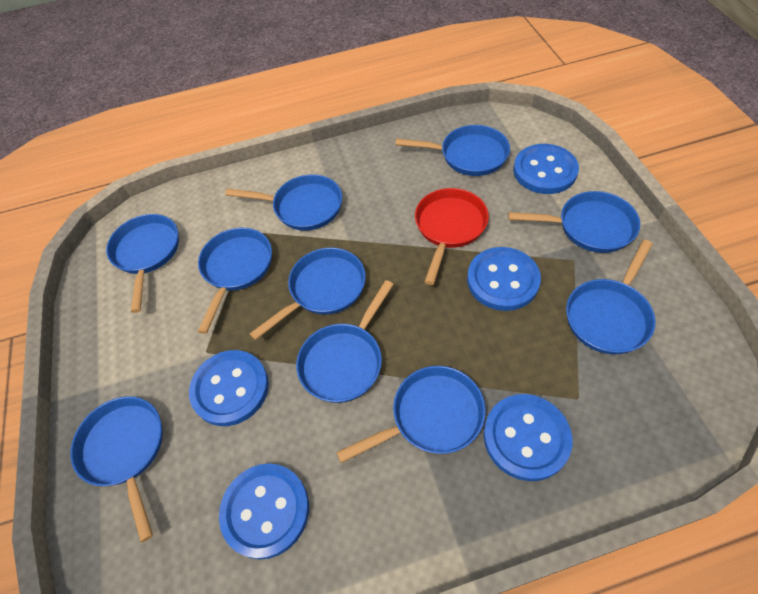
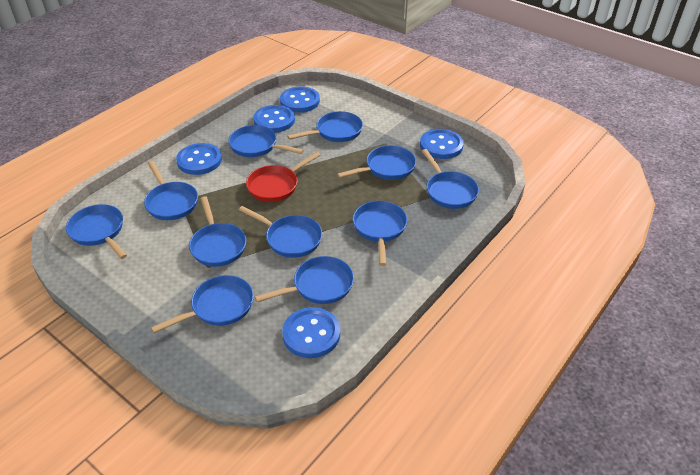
blue pan: 10 -> 11

